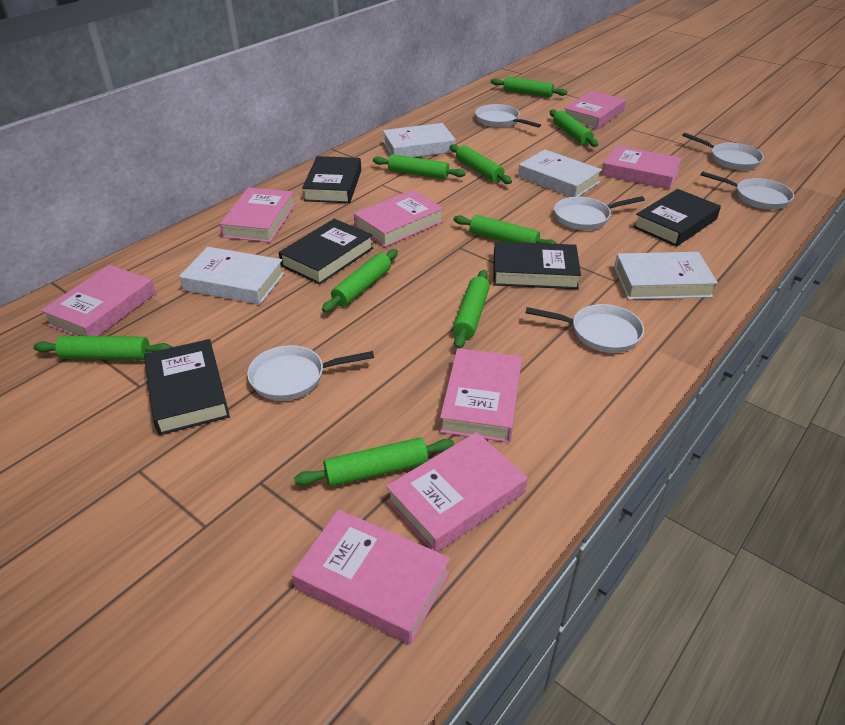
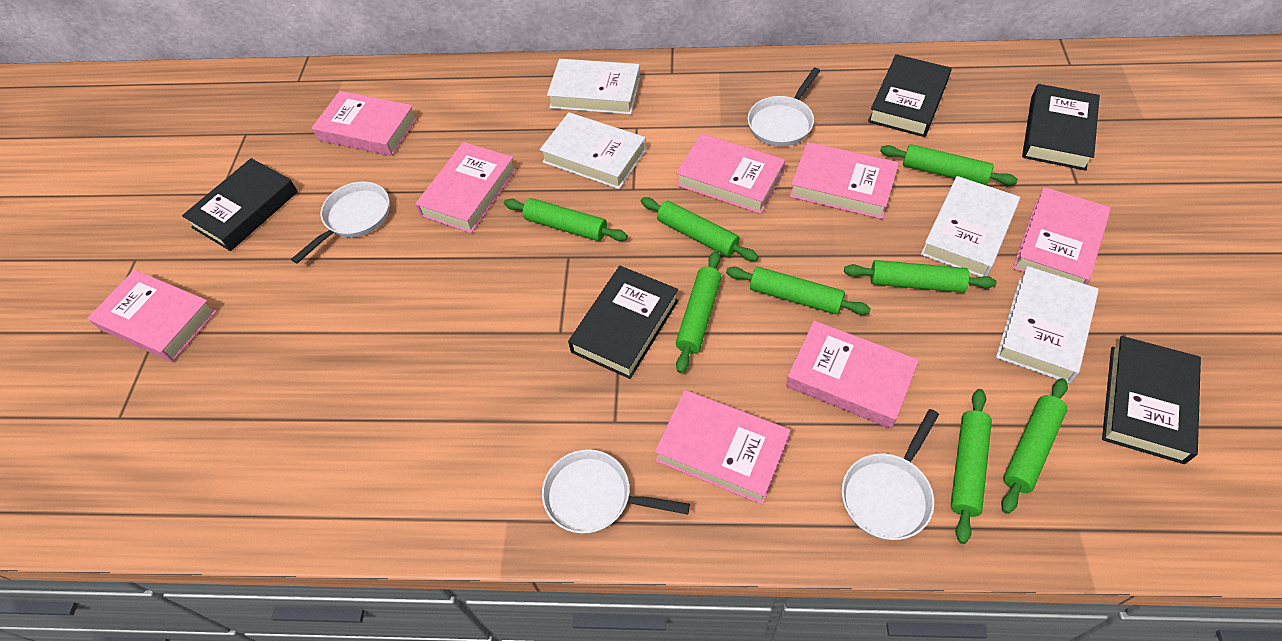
green rolling pin: 9 -> 8
white pan: 6 -> 4

